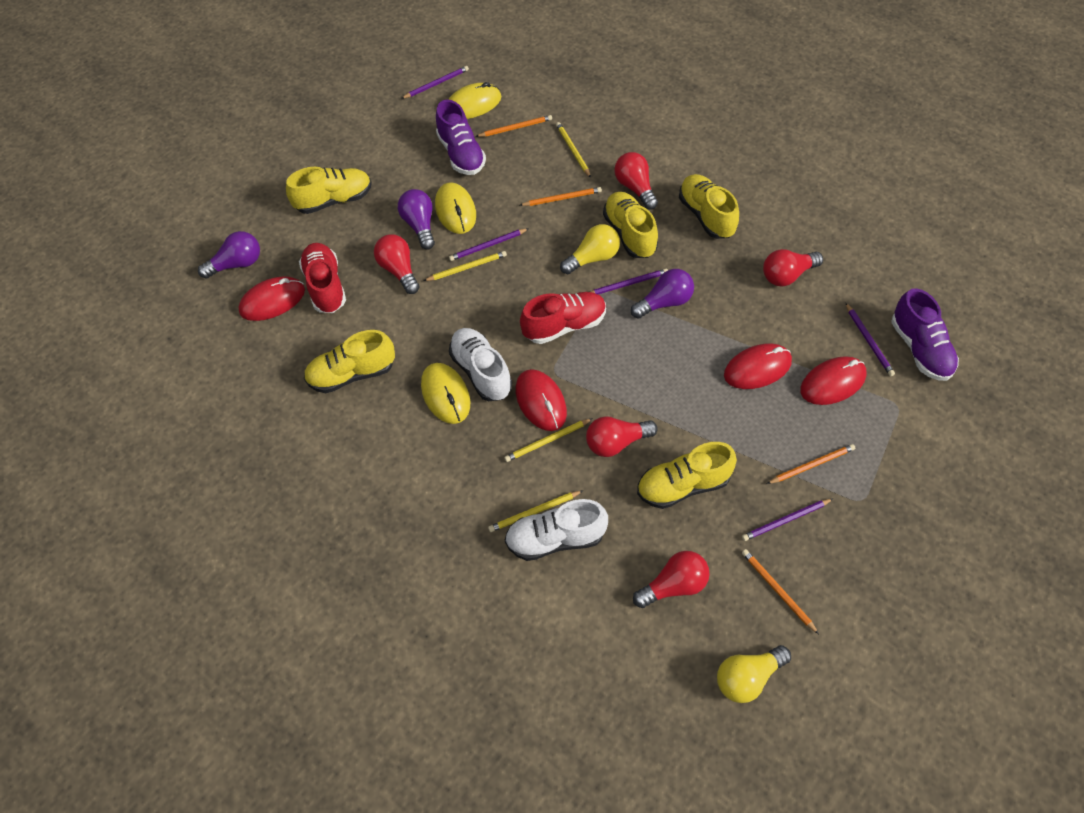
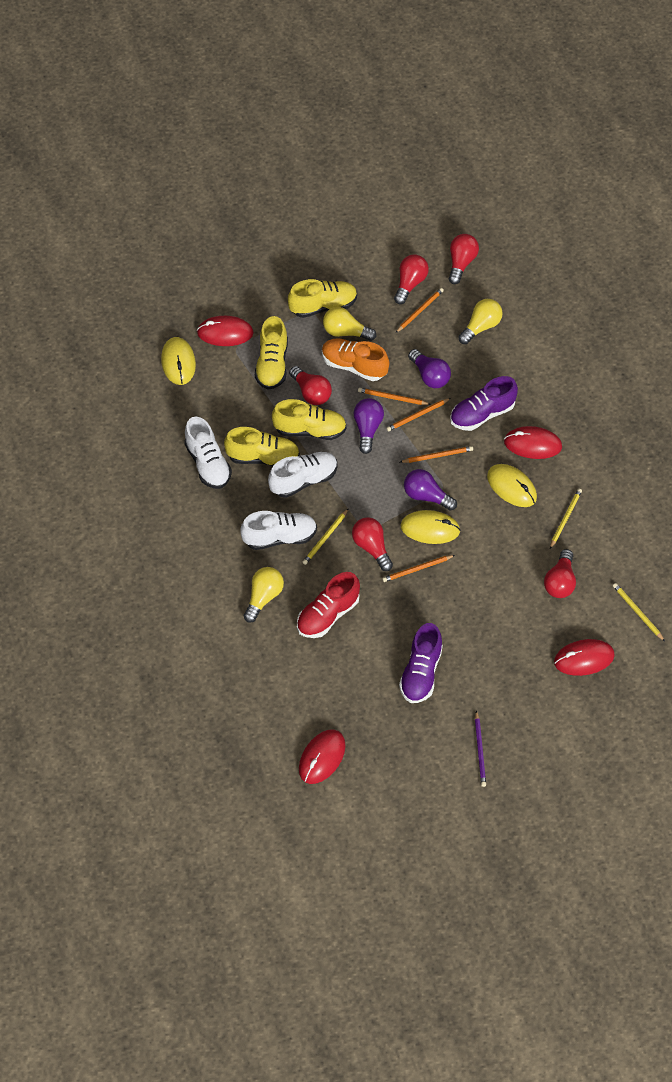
orange pencil: 4 -> 5
orange shoe: 0 -> 1
purple pencil: 5 -> 1
red shoe: 2 -> 1
white shoe: 2 -> 3
yellow light bulb: 2 -> 3
yellow pencil: 4 -> 3
yellow shoe: 5 -> 4

